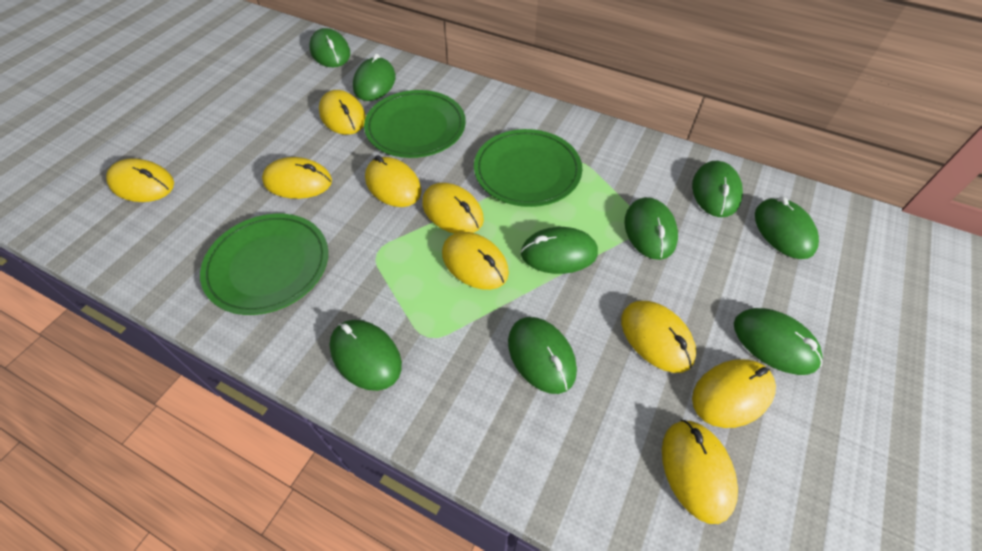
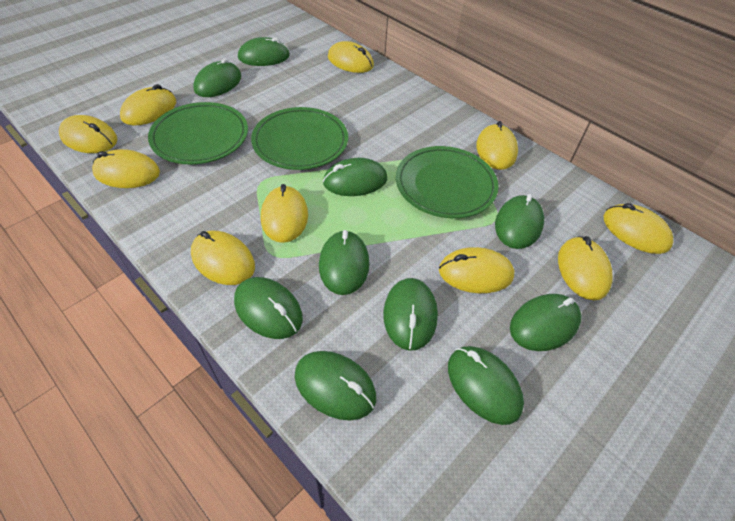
green mouse: 9 -> 10
yellow mouse: 9 -> 10

